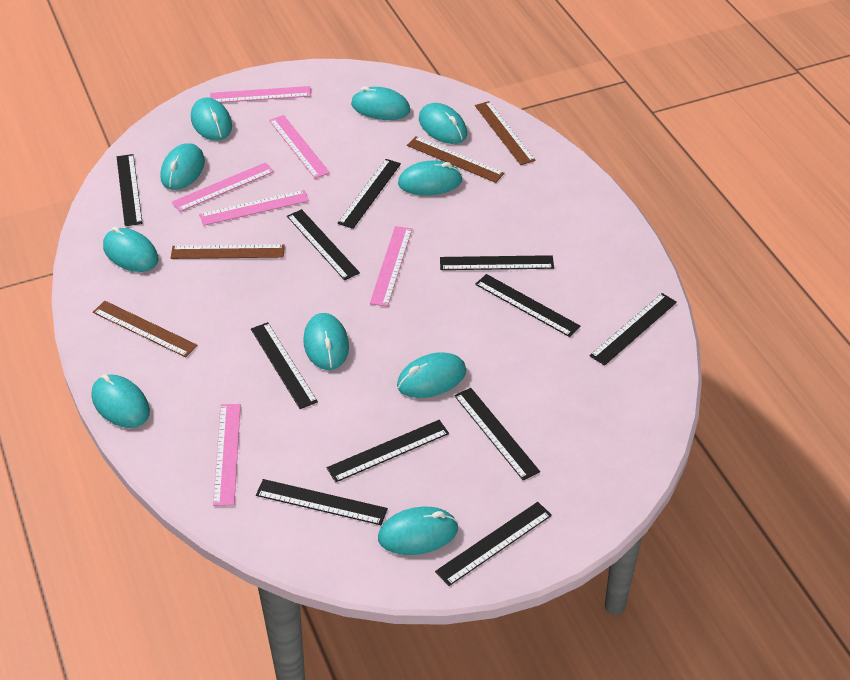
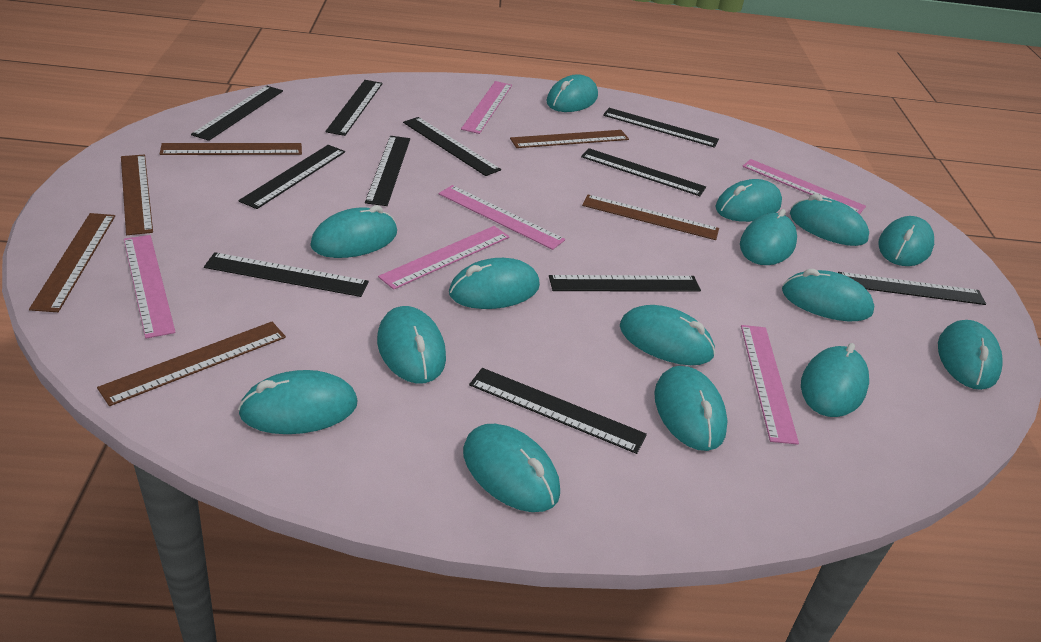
brown ruler: 4 -> 6
turquoise mouse: 10 -> 15

